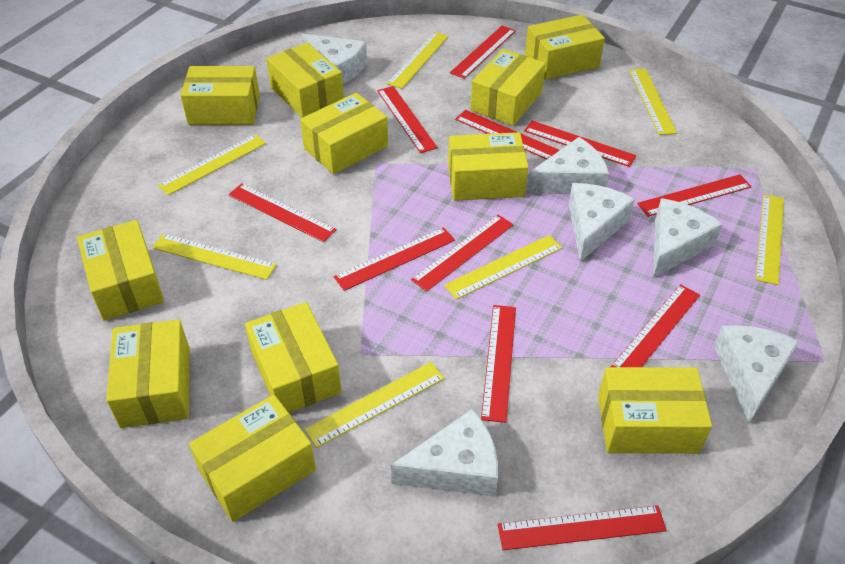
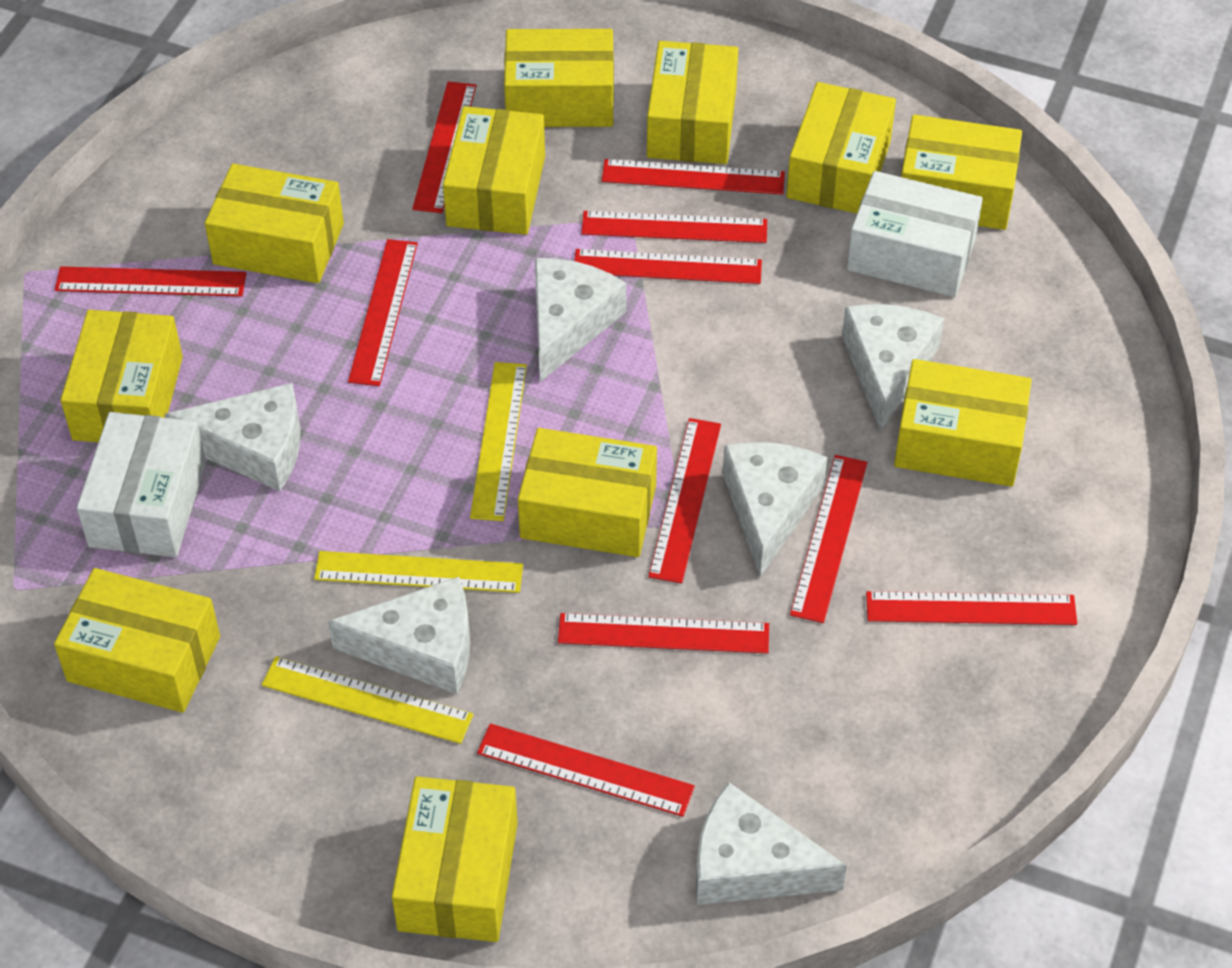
white box: 0 -> 2
yellow ruler: 7 -> 3

